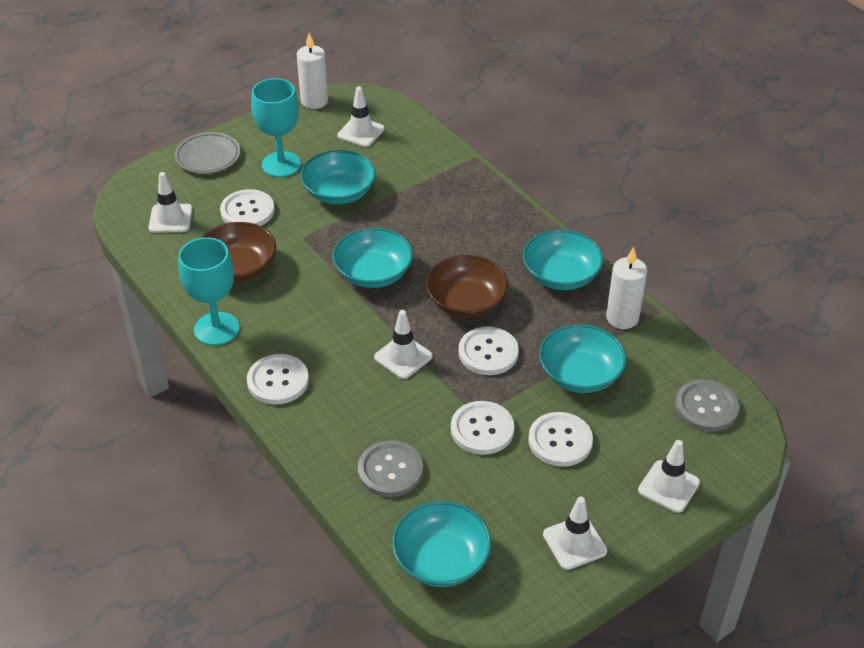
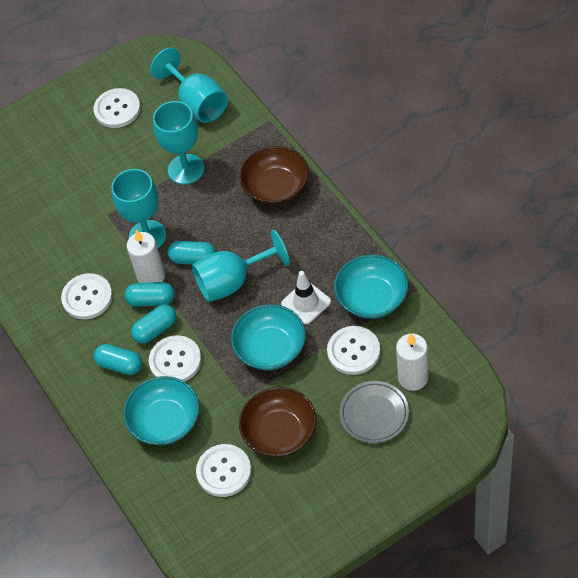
grey button: 2 -> 0
turquoise bowl: 5 -> 3
turquoise capsule: 0 -> 4
turquoise goblet: 2 -> 4
white traffic cone: 5 -> 1

